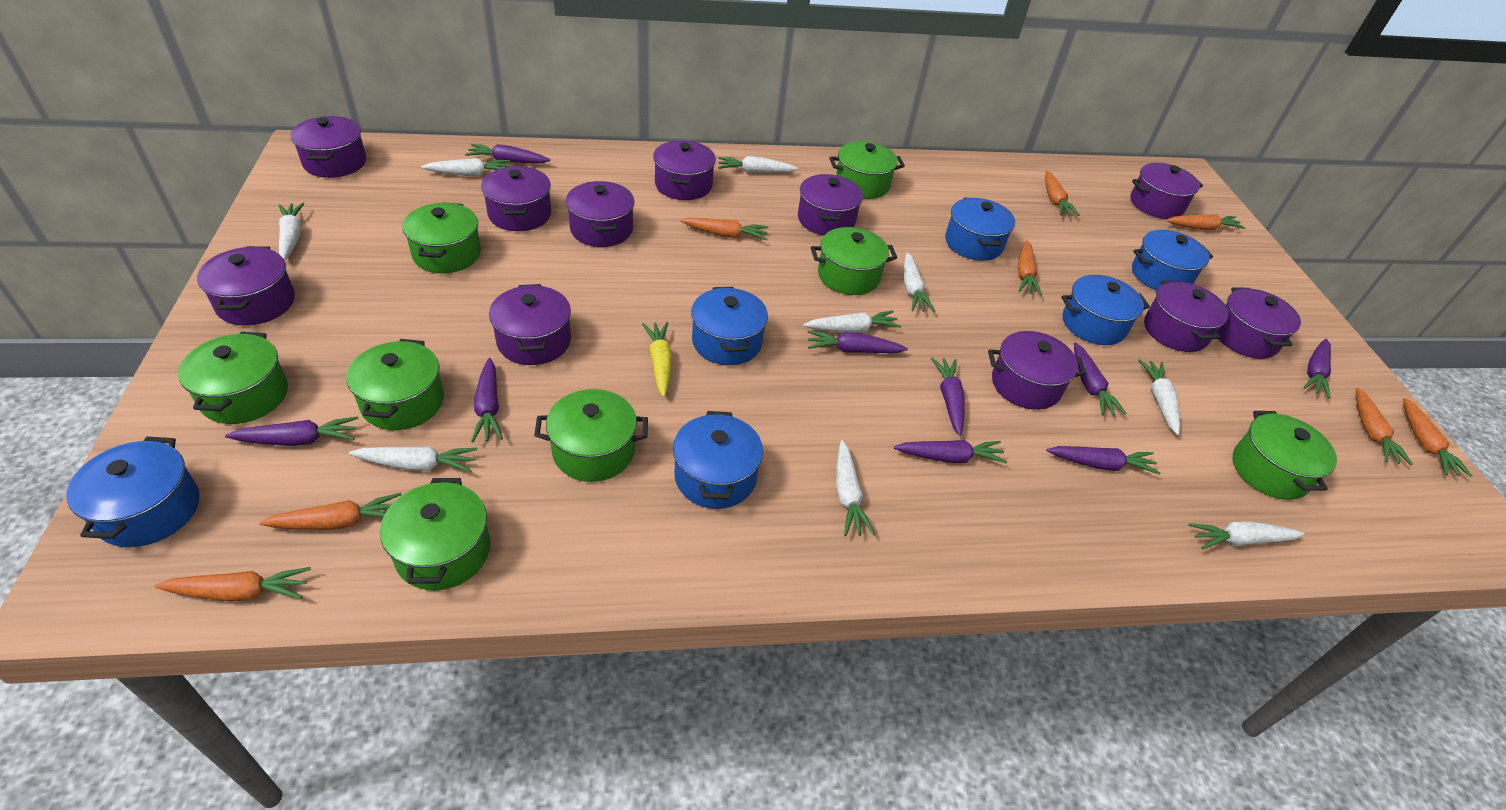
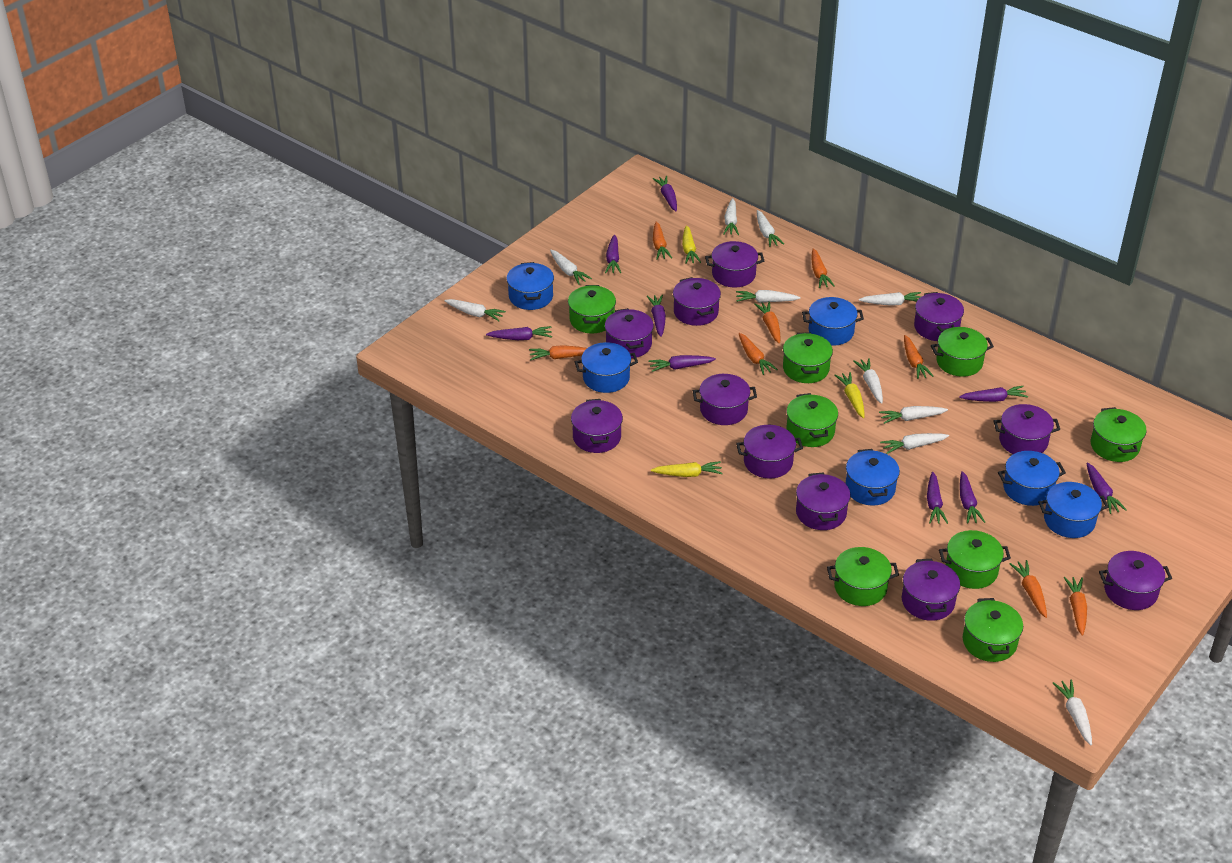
white carrot: 9 -> 10
yellow carrot: 1 -> 3

